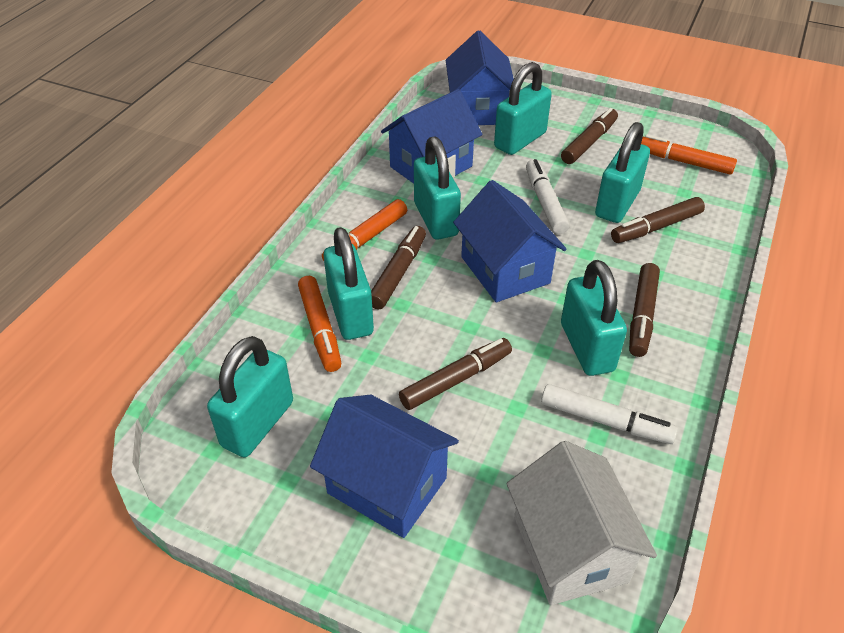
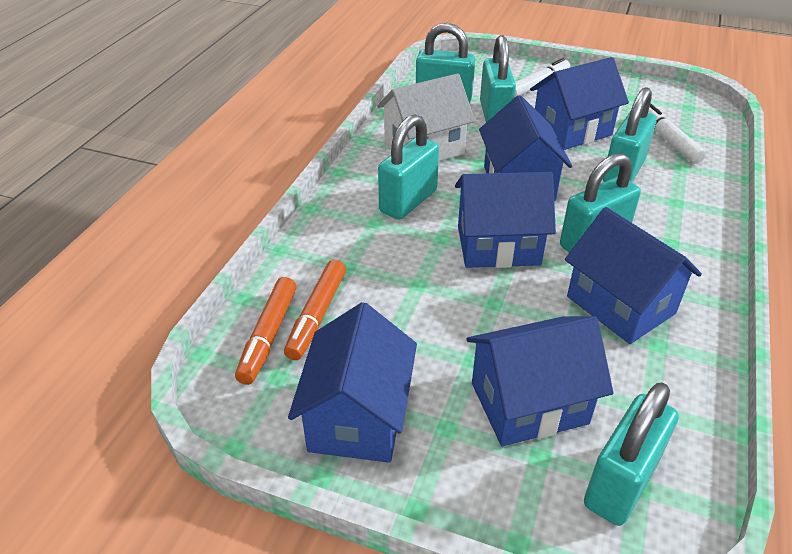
blue house: 4 -> 6
brown marker: 5 -> 0
orange marker: 3 -> 2

